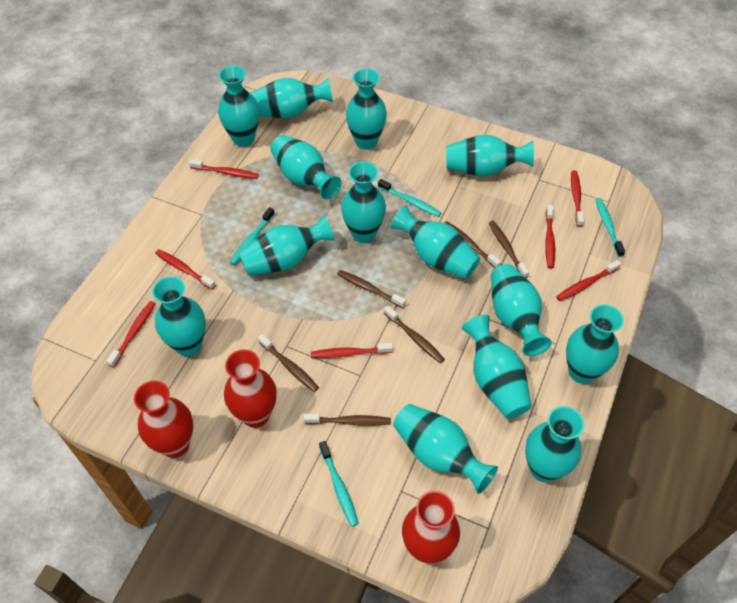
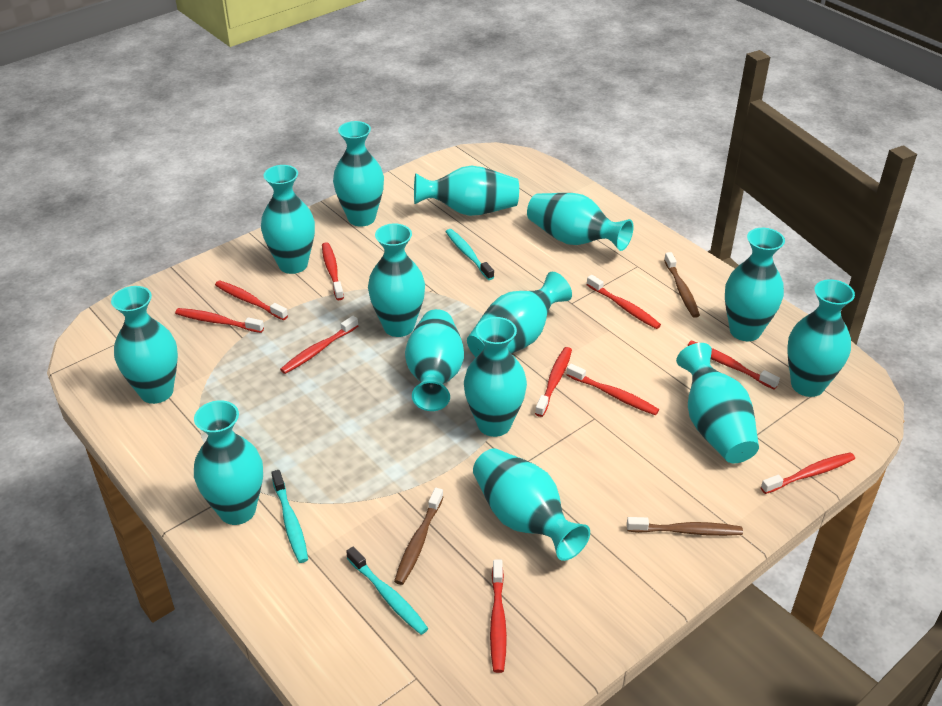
brown toothbrush: 6 -> 3
red toothbrush: 7 -> 10
red vase: 3 -> 0
turquoise toothbrush: 4 -> 3

